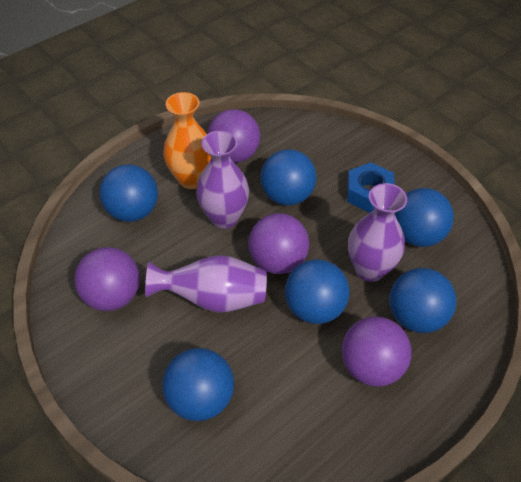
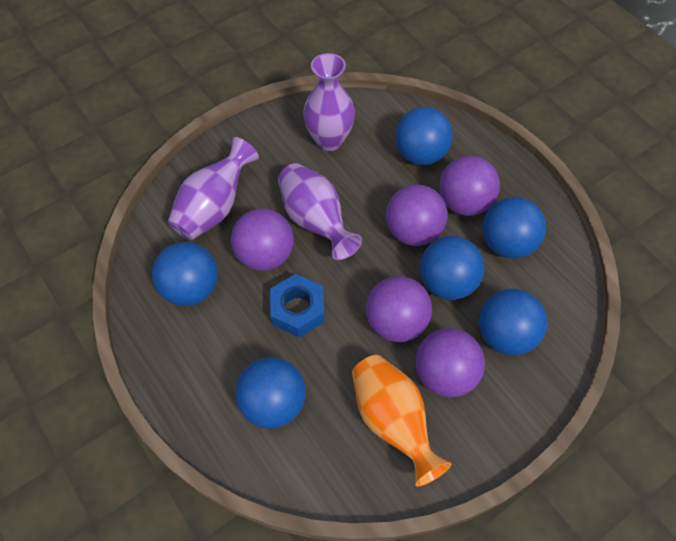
purple ball: 4 -> 5

